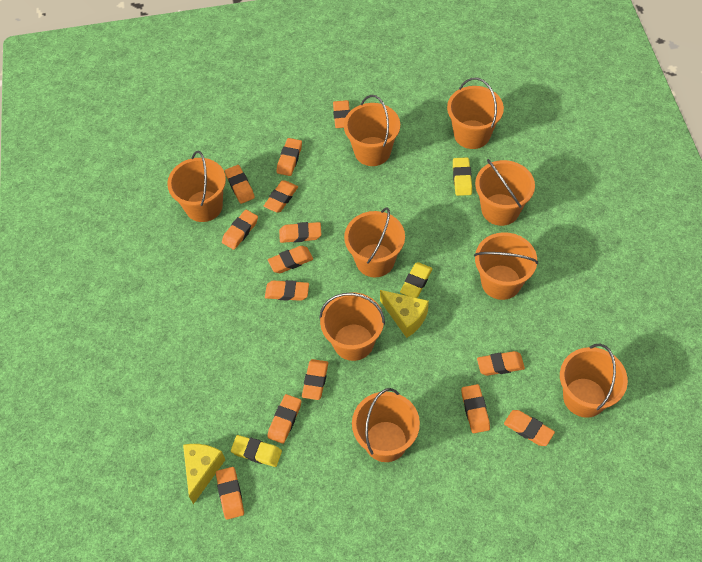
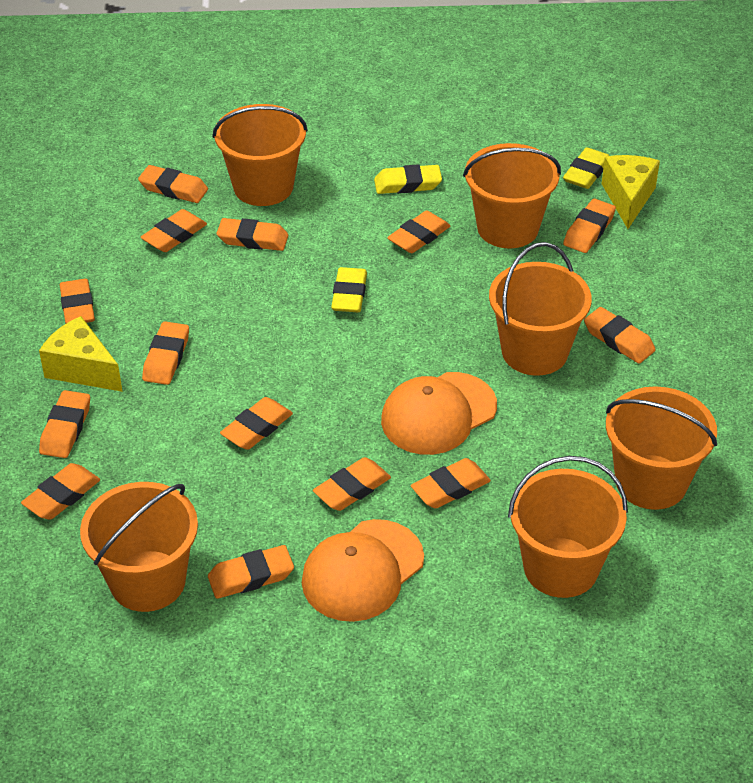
orange bucket: 9 -> 6
orange cap: 0 -> 2

